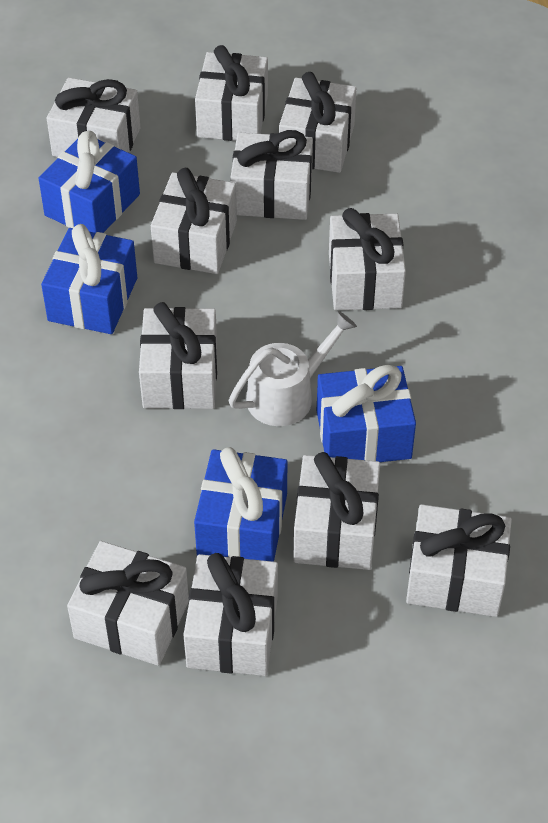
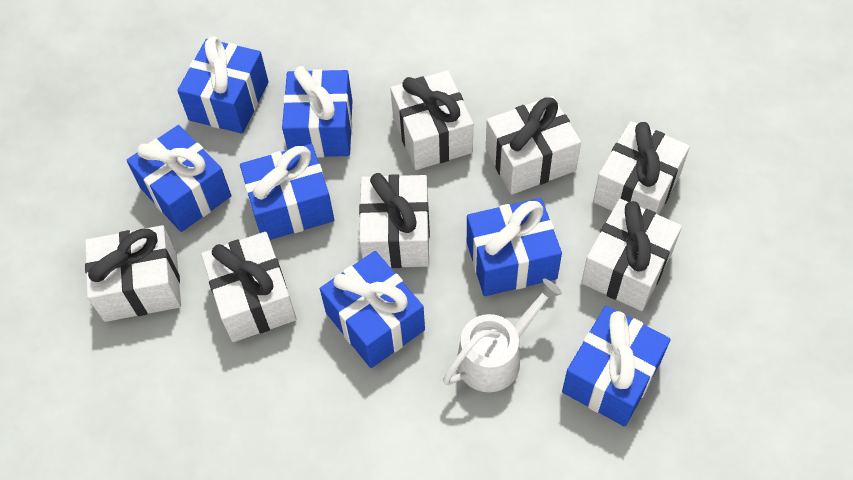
blue gift: 4 -> 7
white gift: 11 -> 7

